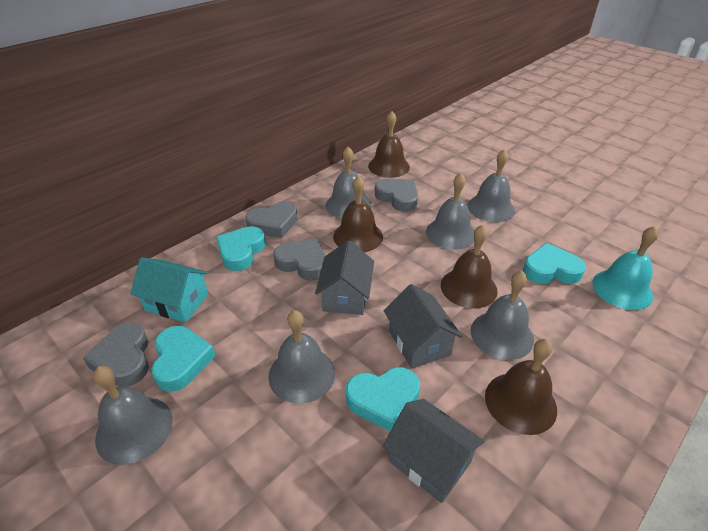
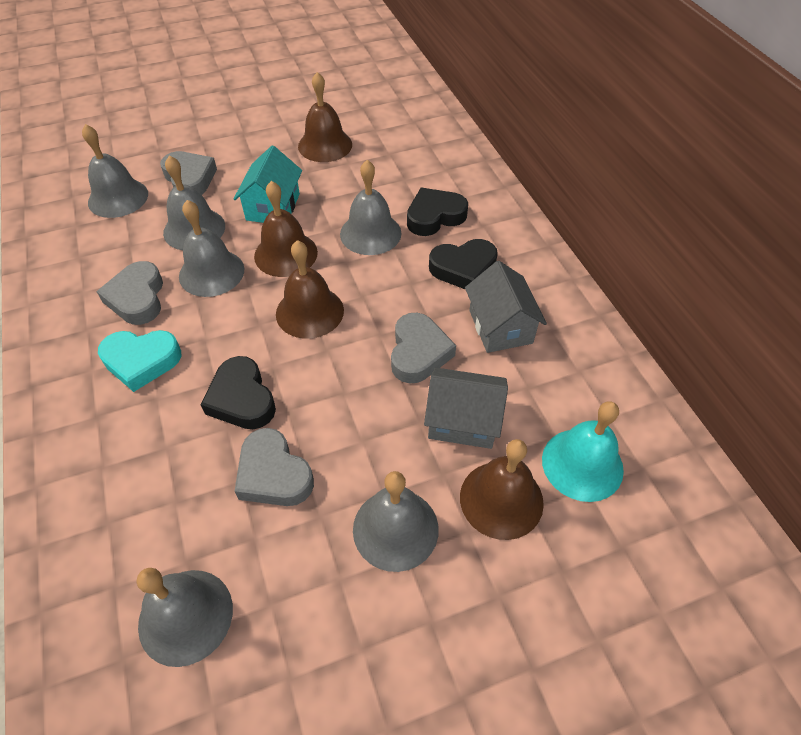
black heart: 0 -> 3
grey house: 3 -> 2
turquoise heart: 4 -> 1

